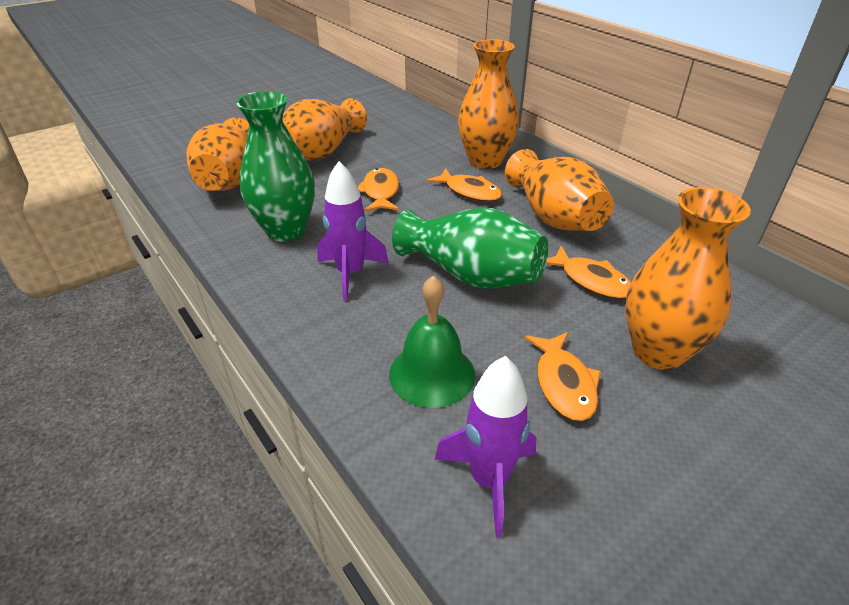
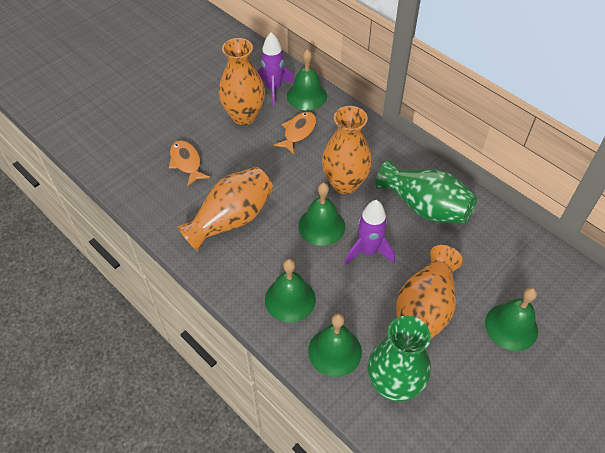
green bell: 1 -> 5
orange fish: 4 -> 2
orange vase: 5 -> 4

